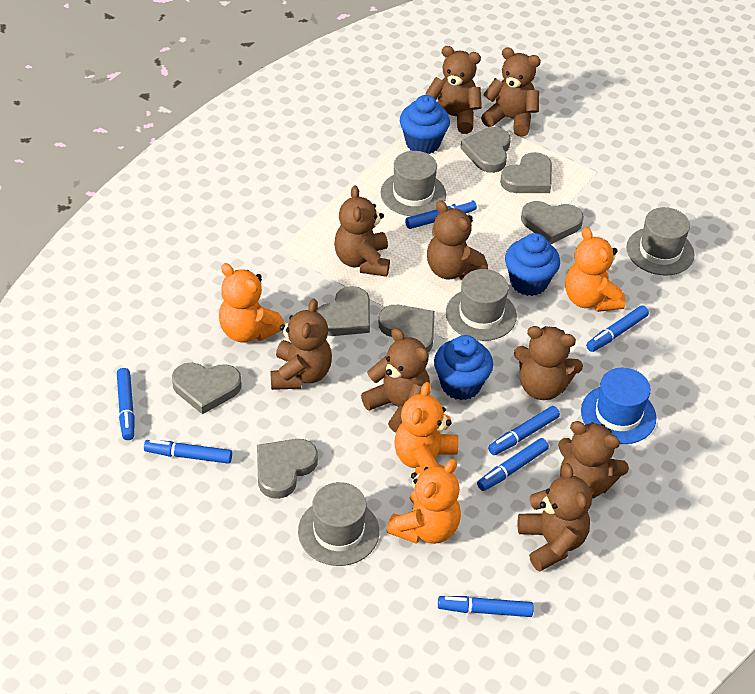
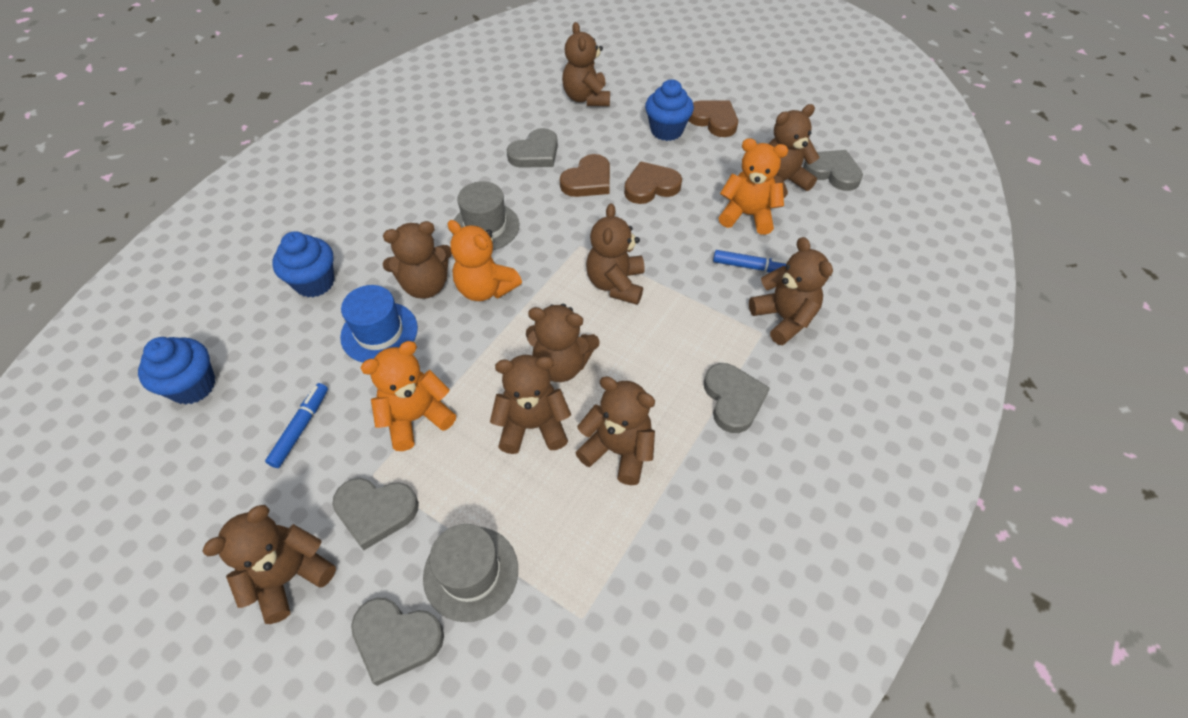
blue marker: 7 -> 2
brown heart: 0 -> 3
grey hat: 4 -> 2
grey heart: 7 -> 5
orange teddy bear: 4 -> 3

